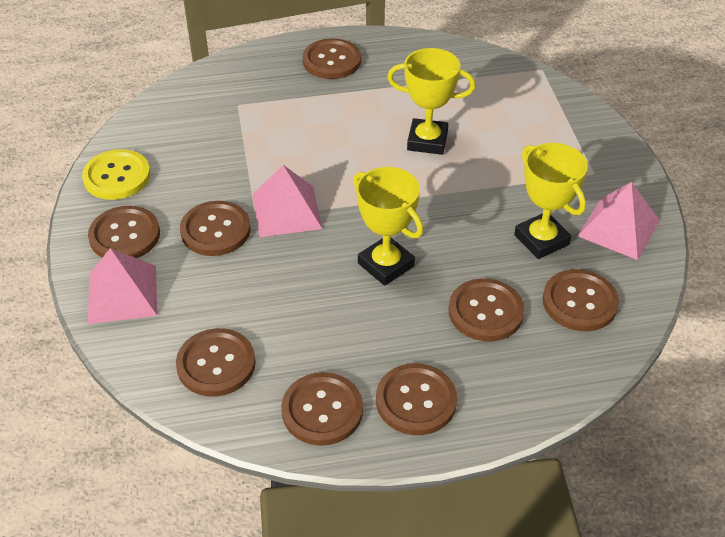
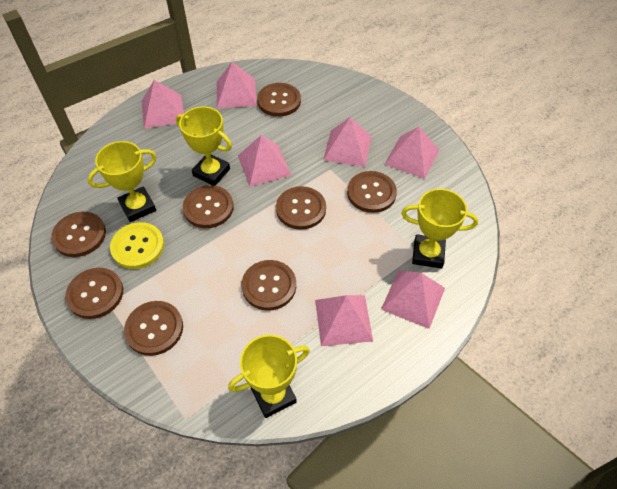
pink pyramid: 3 -> 7
yellow trophy: 3 -> 4

